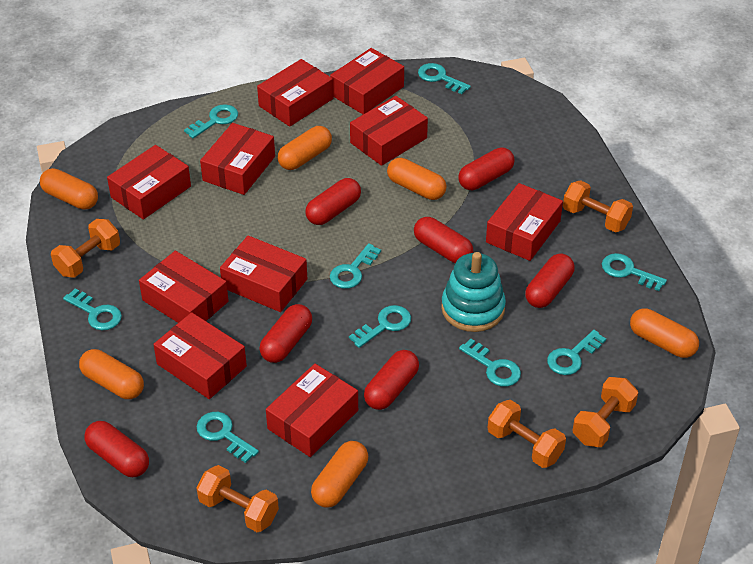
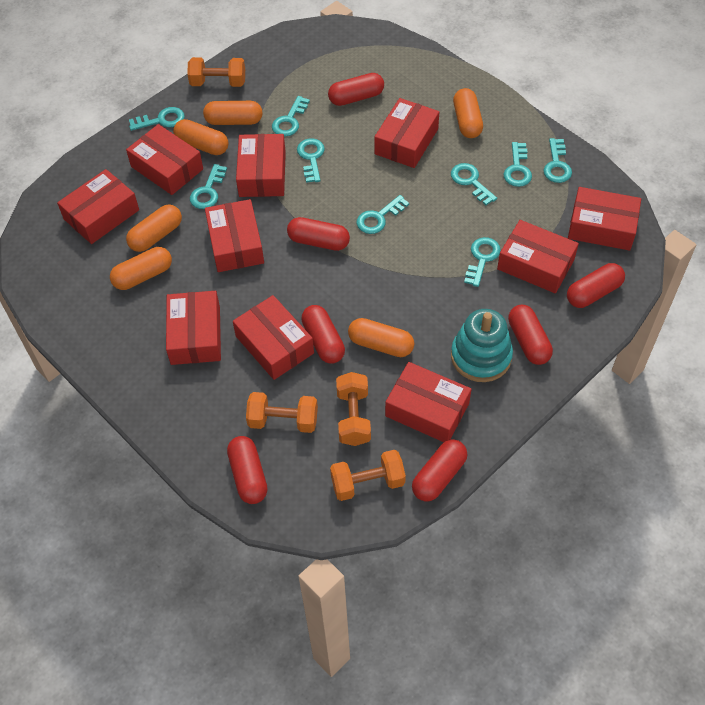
orange dumbbell: 5 -> 4

